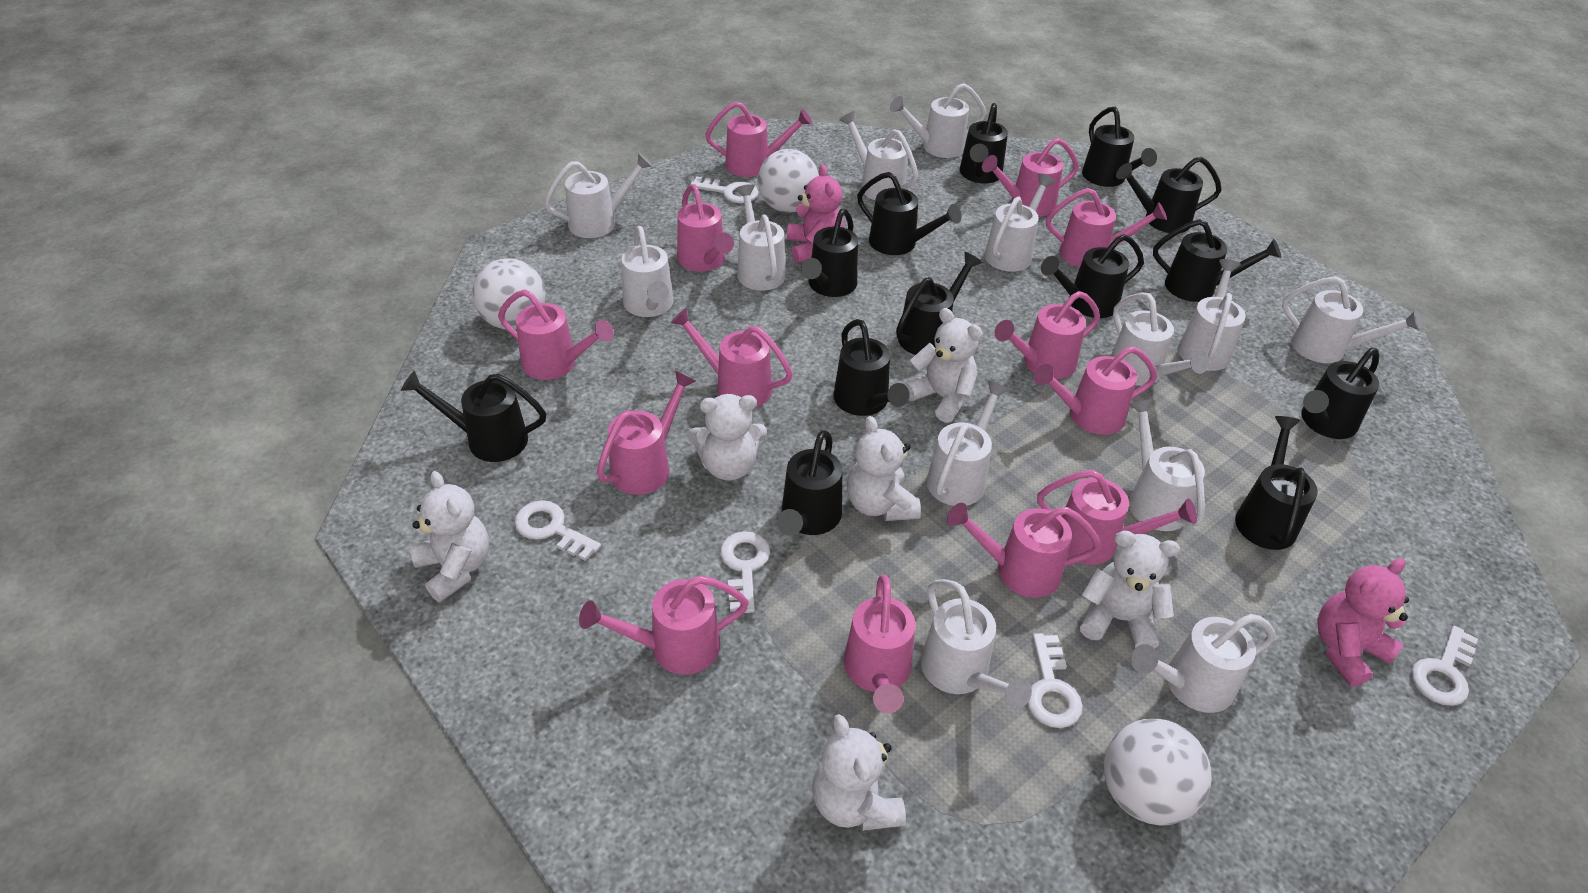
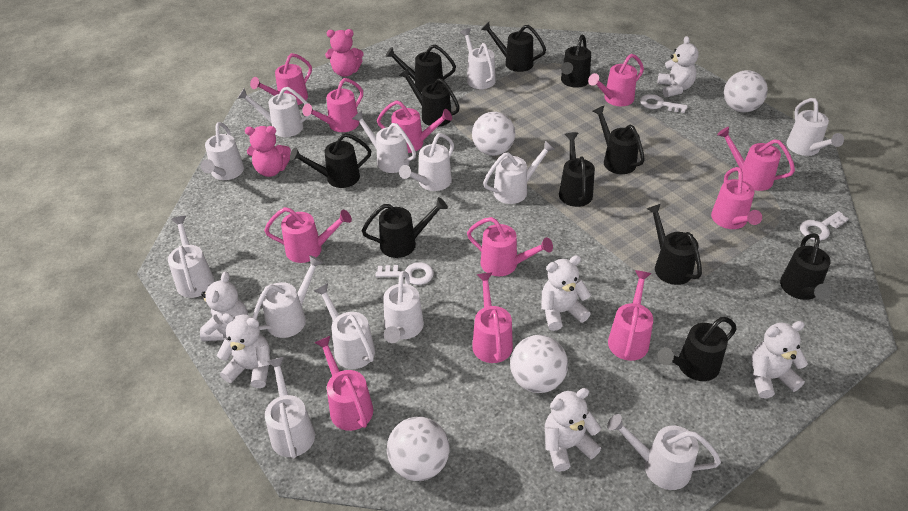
black watering can: 13 -> 11
pink watering can: 13 -> 11
white ball: 3 -> 4
white key: 5 -> 3

